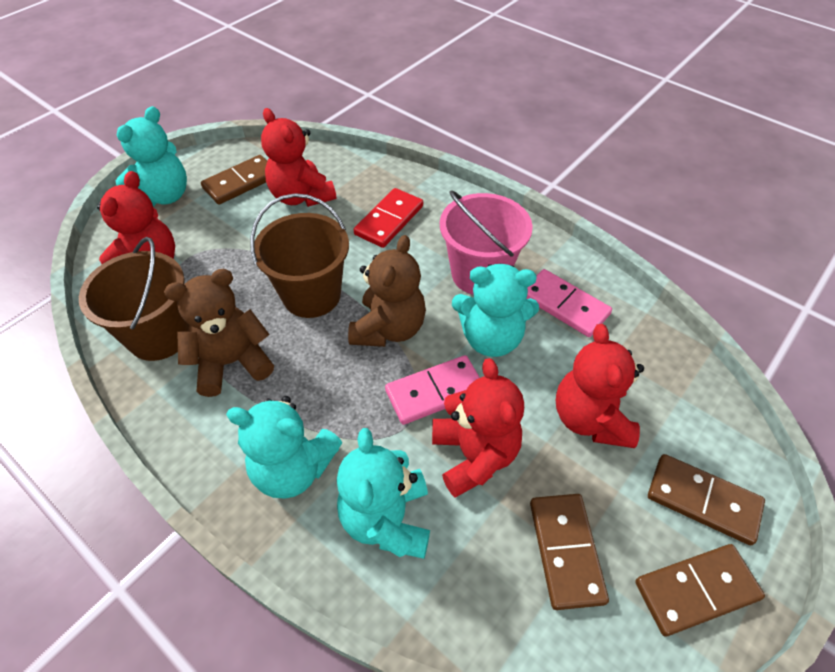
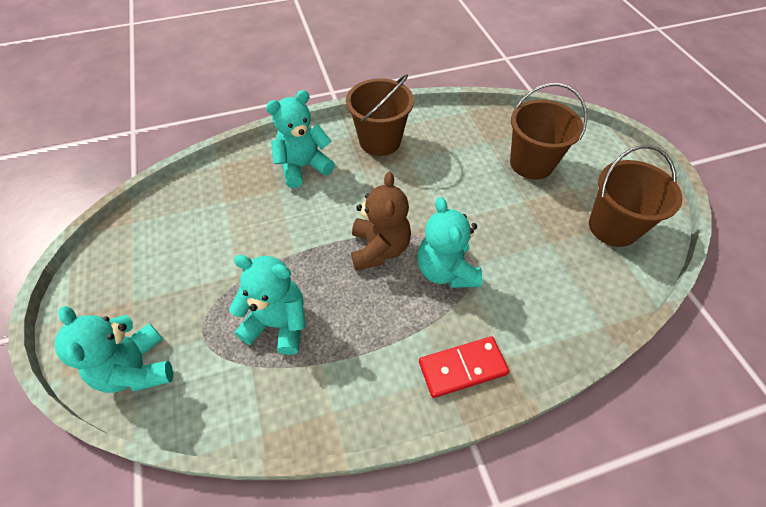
brown bucket: 2 -> 3
brown domino: 4 -> 0
brown teddy bear: 2 -> 1
pink bucket: 1 -> 0
pink domino: 2 -> 0
red teddy bear: 4 -> 0

